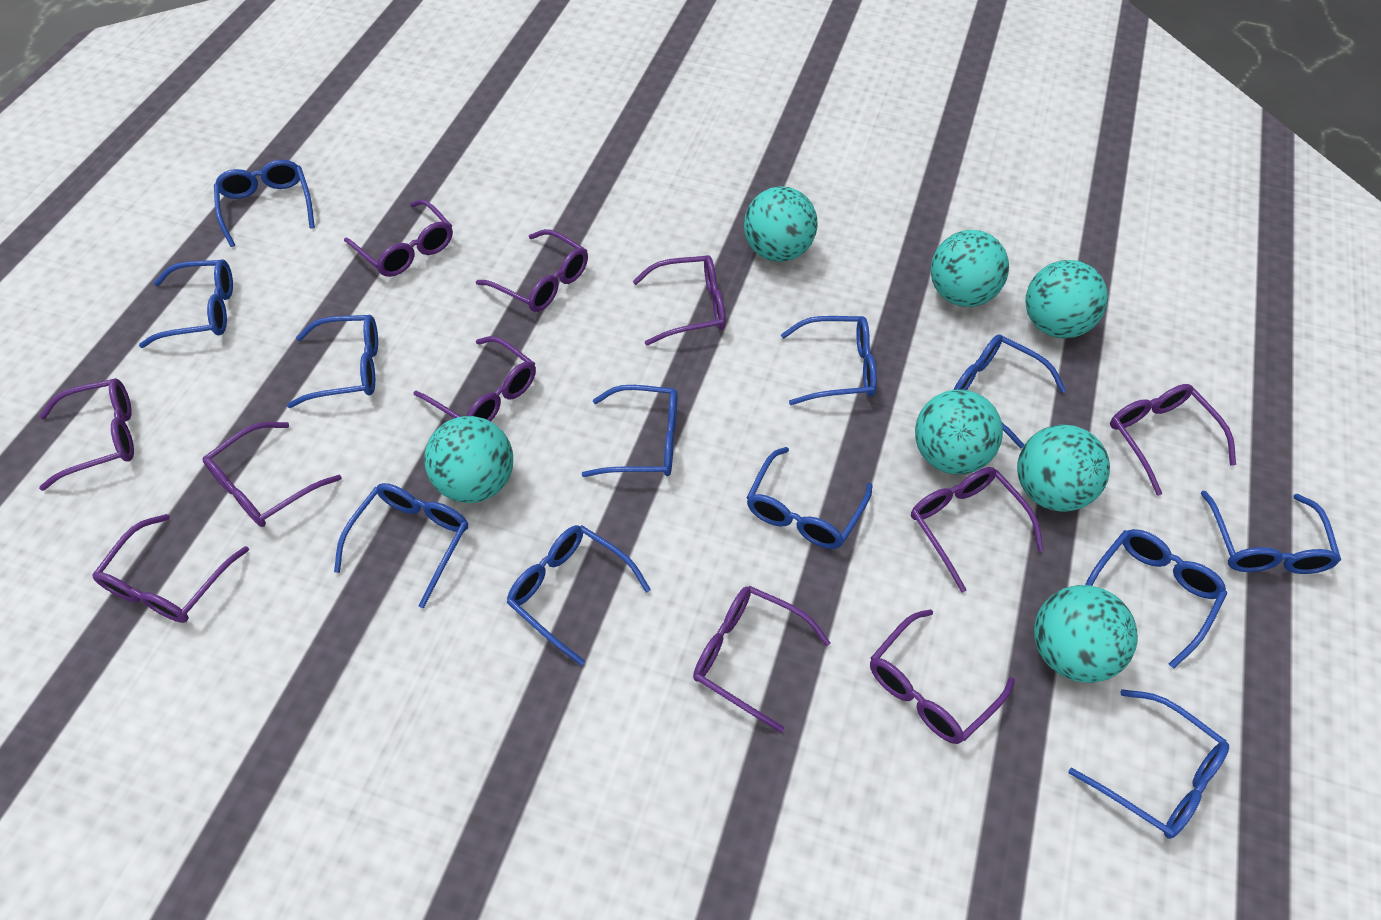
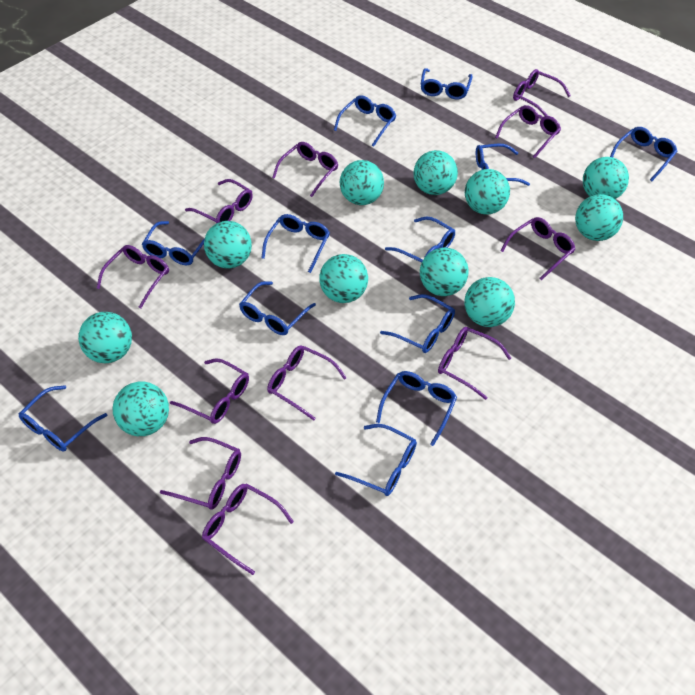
turquoise ball: 7 -> 11

